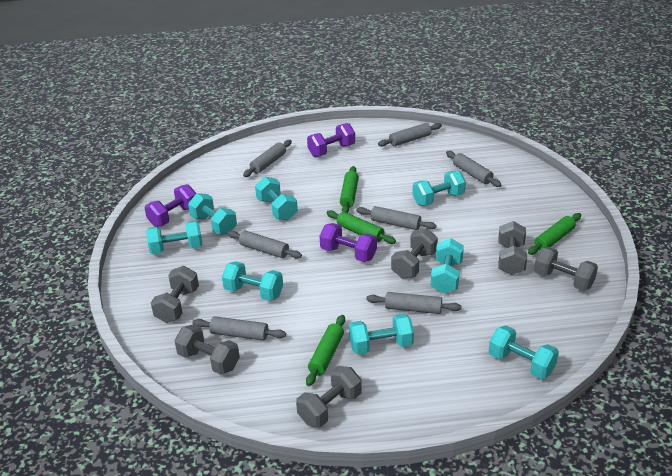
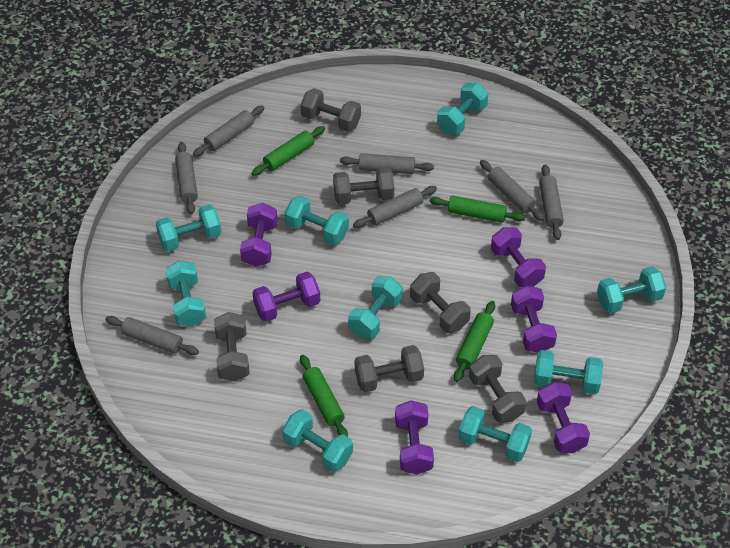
purple dumbbell: 3 -> 6
turquoise dumbbell: 8 -> 9

